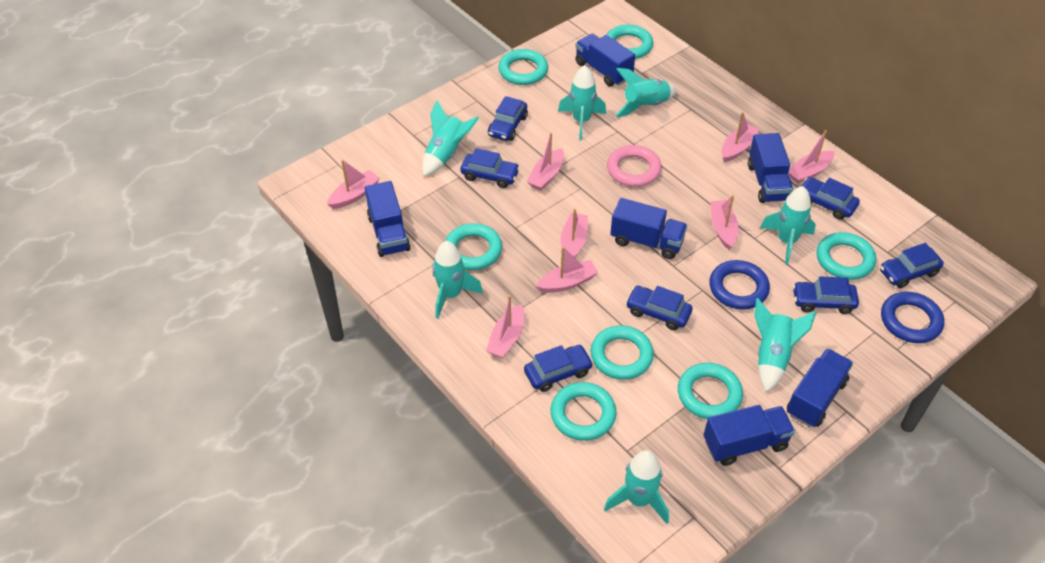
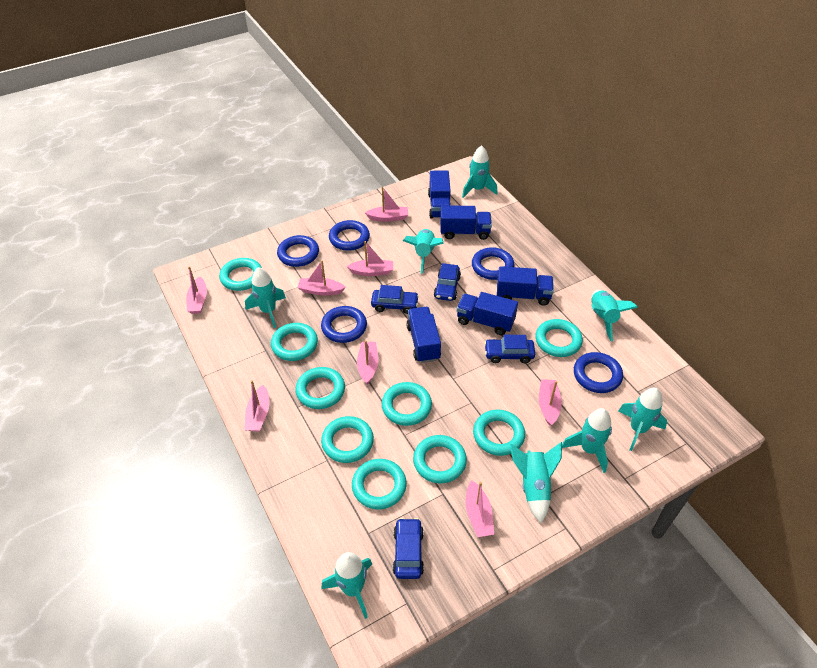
blue car: 7 -> 4
blue ring: 2 -> 5
blue truck: 6 -> 5
pink ring: 1 -> 0
turquoise ring: 7 -> 9
turquoise rocket: 7 -> 8

